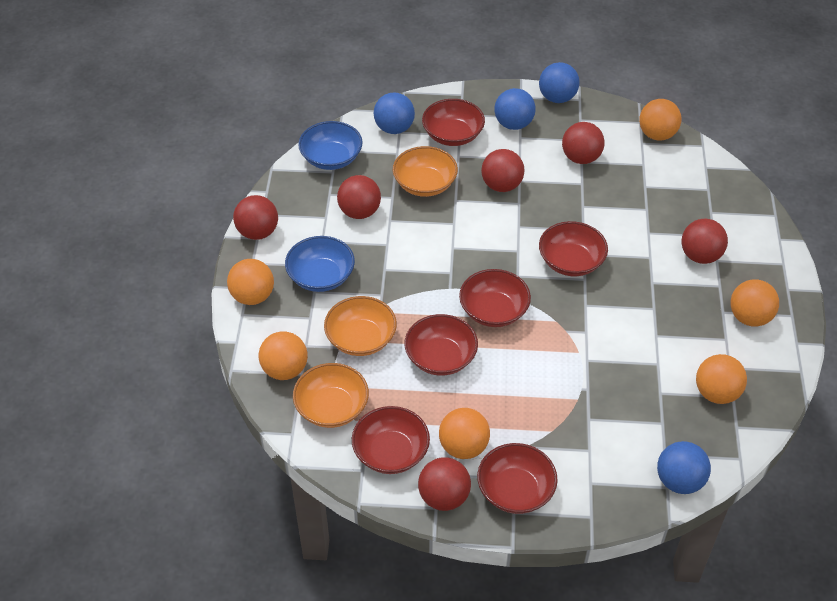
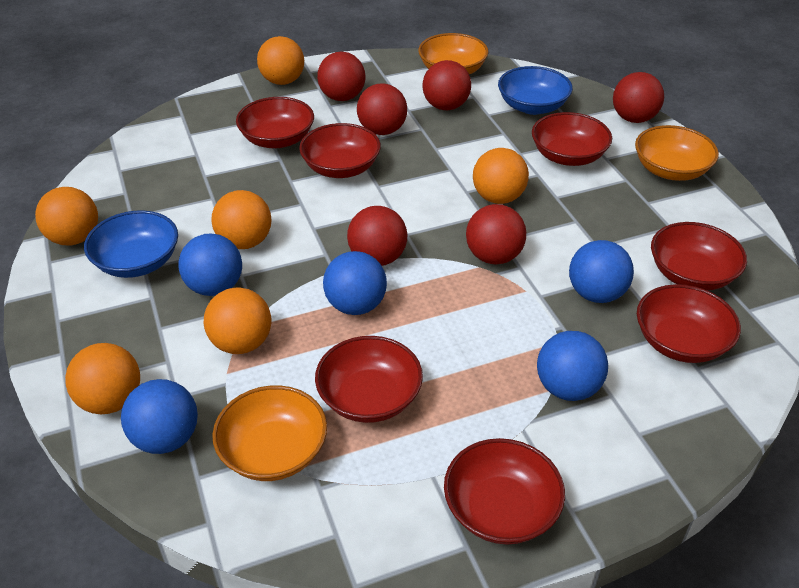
blue ball: 4 -> 5
red bowl: 6 -> 7

